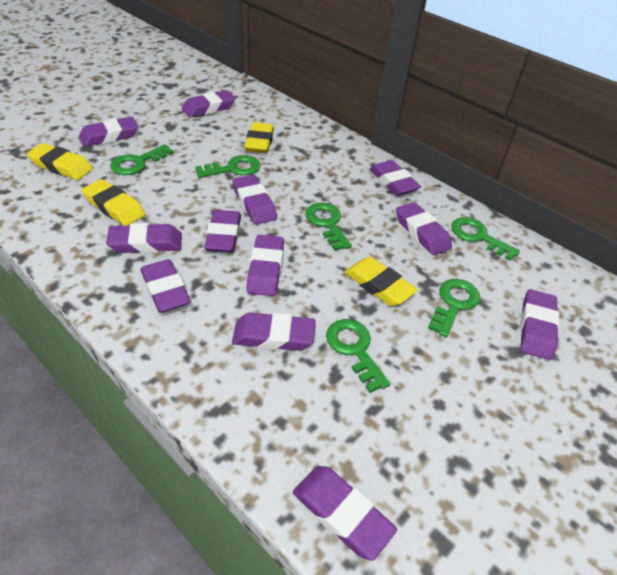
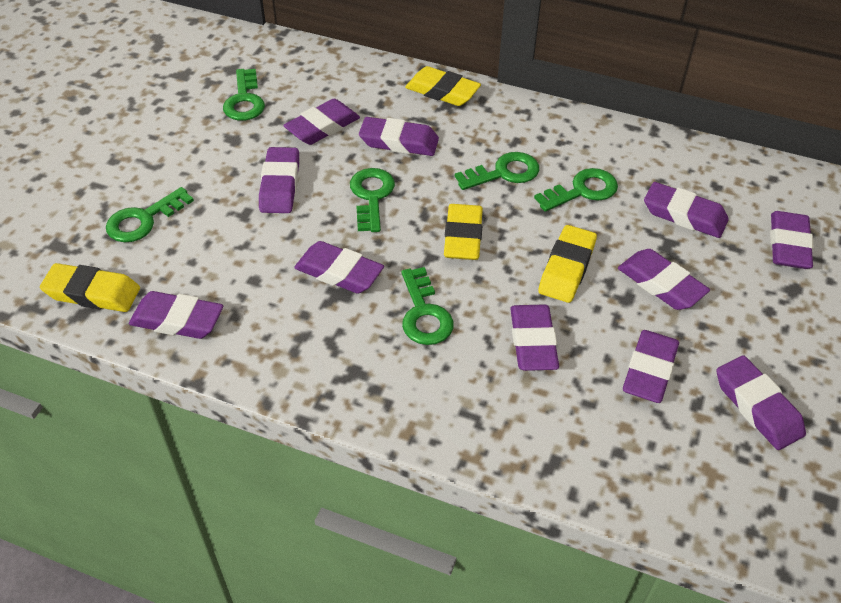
purple eraser: 12 -> 11

